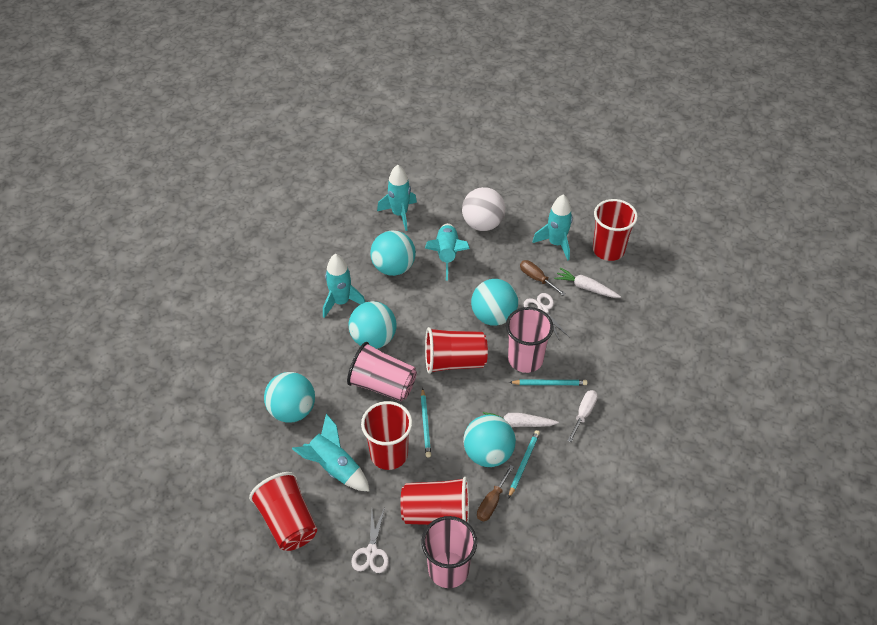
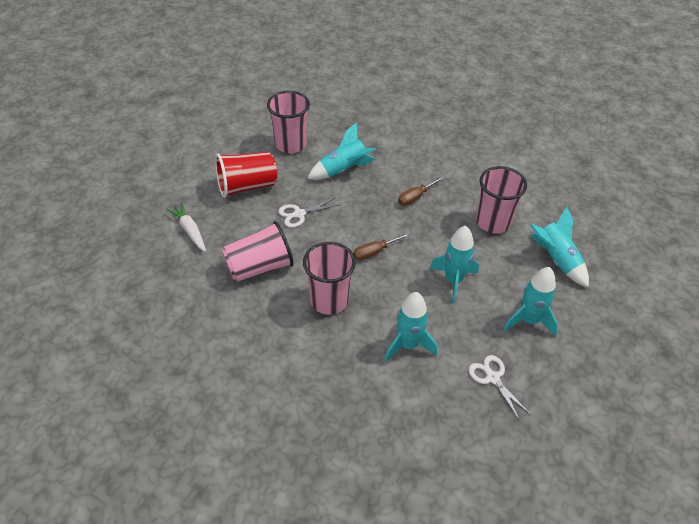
pink cup: 3 -> 4
red cup: 5 -> 1
turquoise ball: 5 -> 0
turquoise pencil: 3 -> 0
white ball: 1 -> 0
white carrot: 2 -> 1
white screwdriver: 1 -> 0

